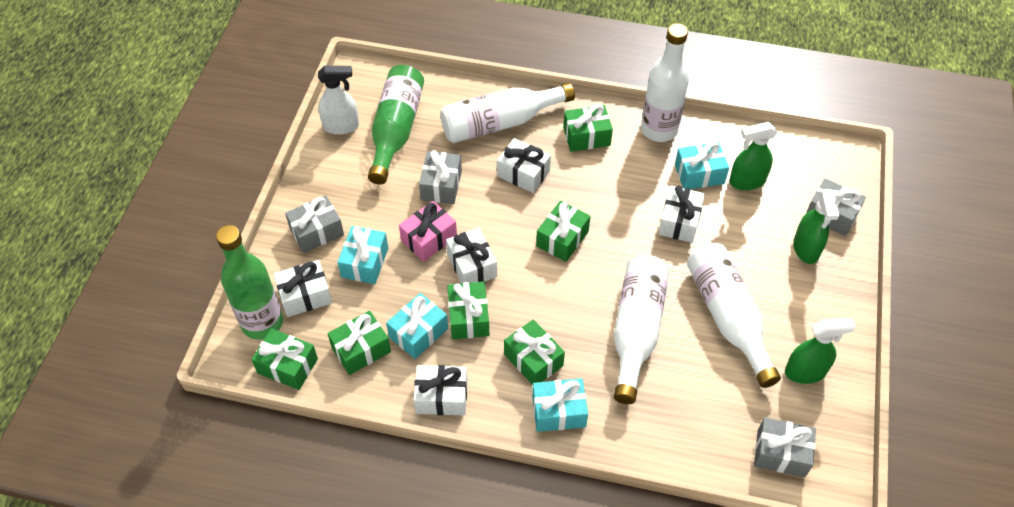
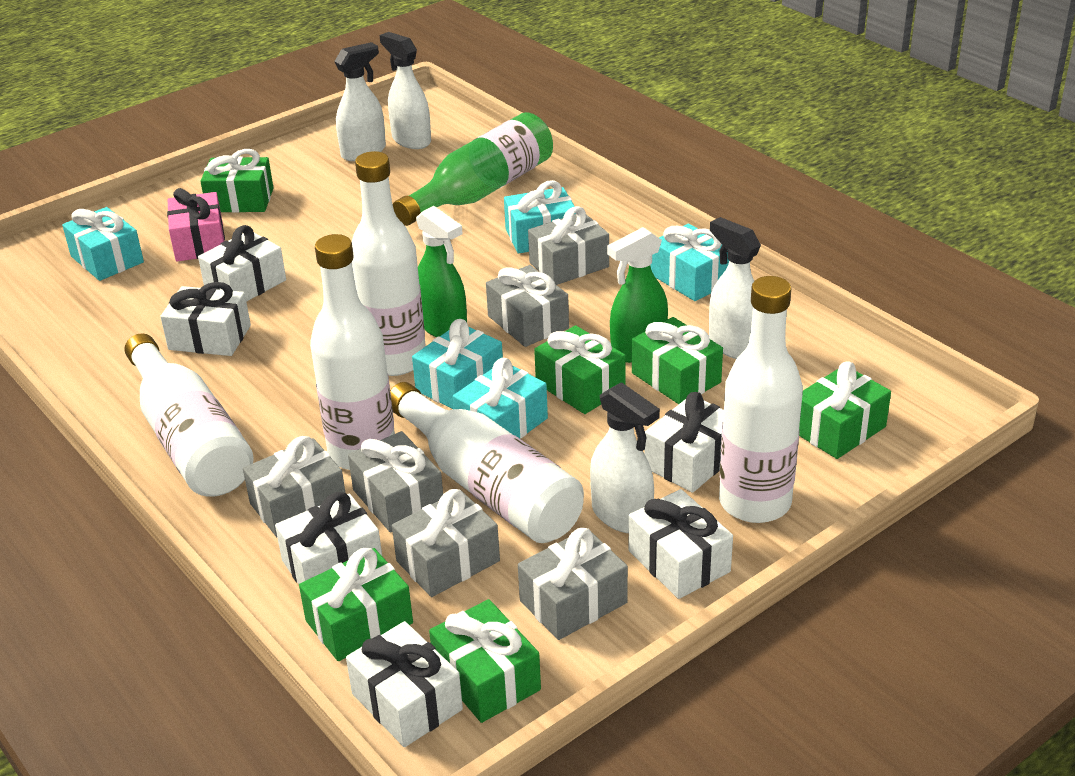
green bottle: 2 -> 1
green spray bottle: 3 -> 2
grey gift: 4 -> 6
turquoise gift: 4 -> 5
white bottle: 4 -> 5
white gift: 5 -> 6
white spray bottle: 1 -> 4

